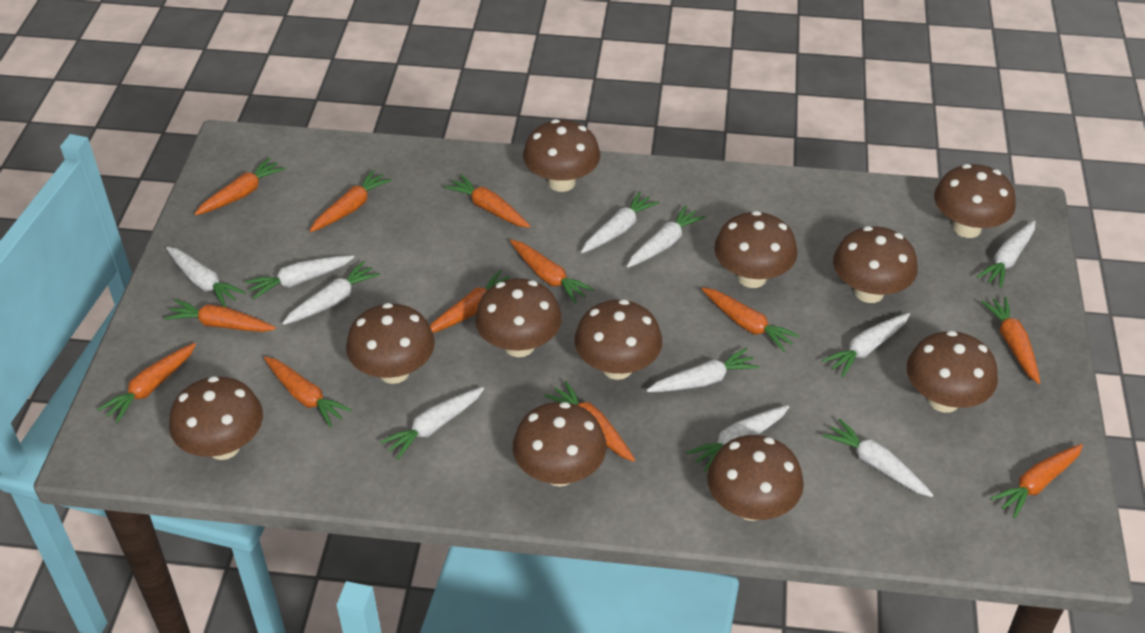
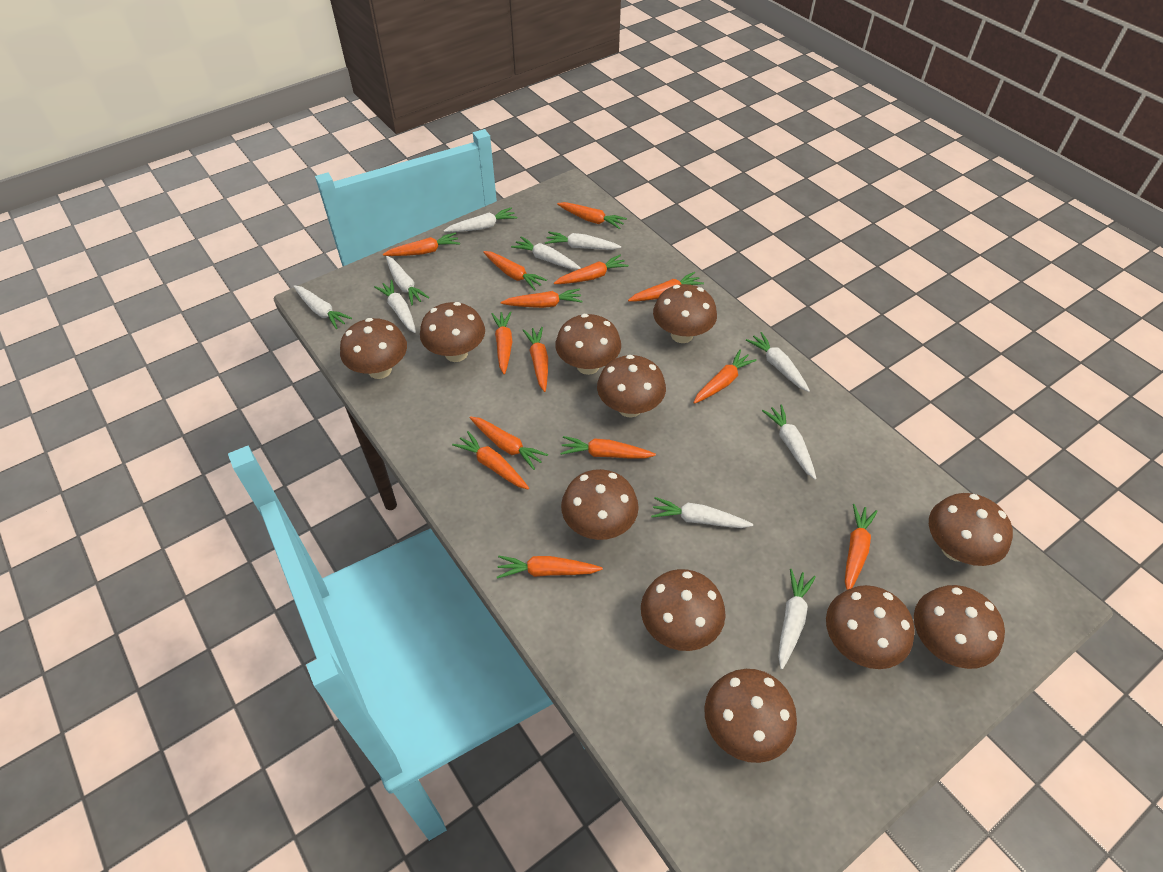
orange carrot: 12 -> 14
white carrot: 11 -> 10

